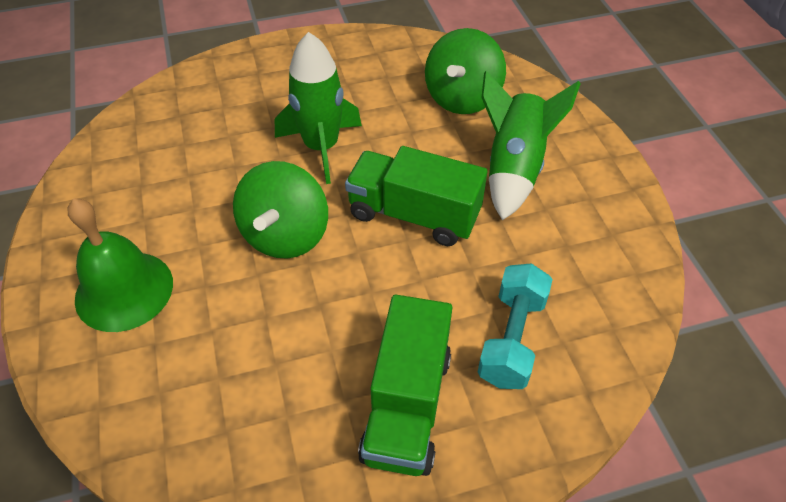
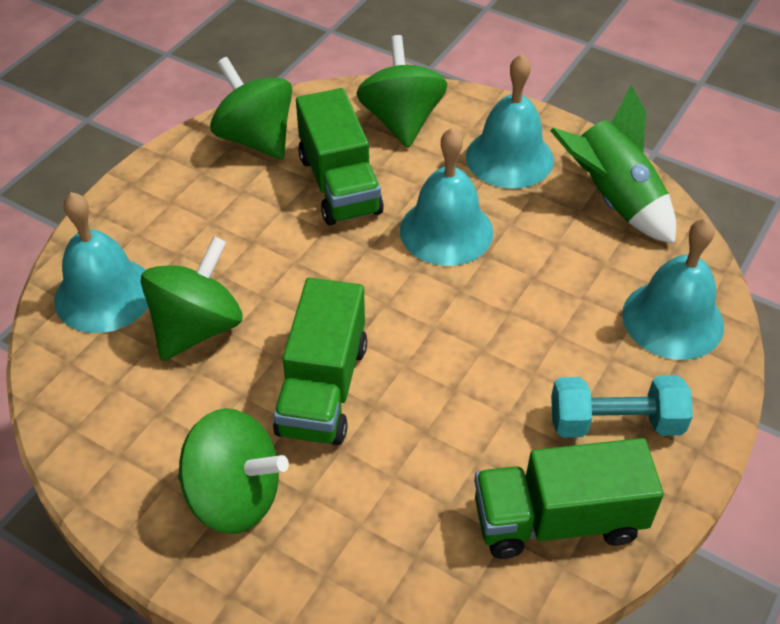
green bell: 1 -> 0
green rocket: 2 -> 1
green spinning top: 2 -> 4
green truck: 2 -> 3
turquoise bell: 0 -> 4

